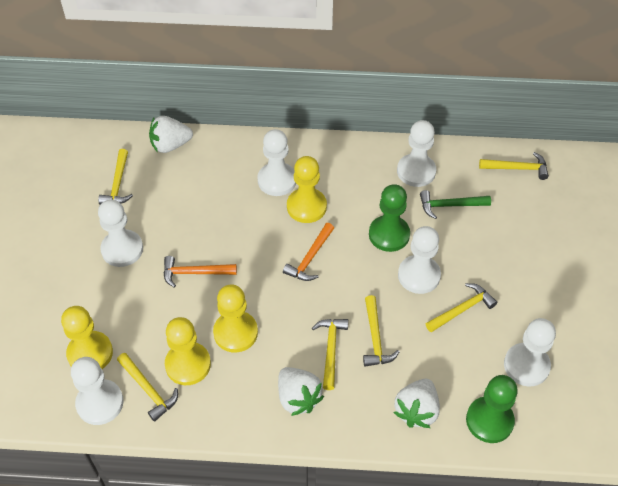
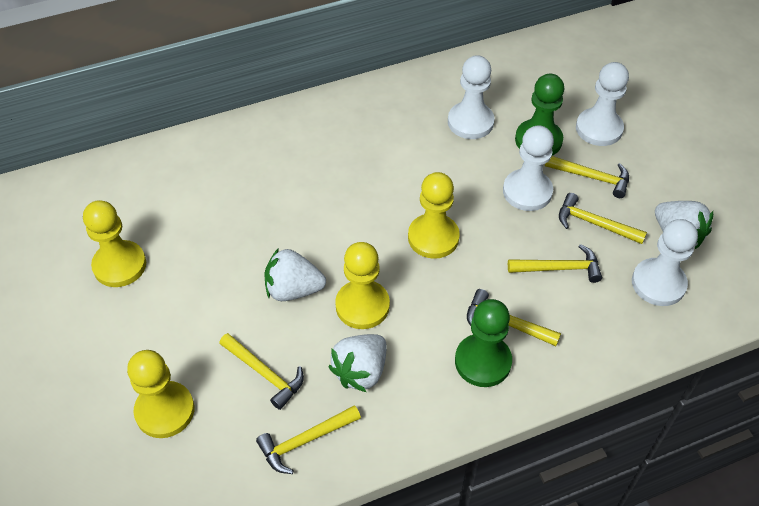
green hammer: 1 -> 0
orange hammer: 2 -> 0
white pawn: 6 -> 4

